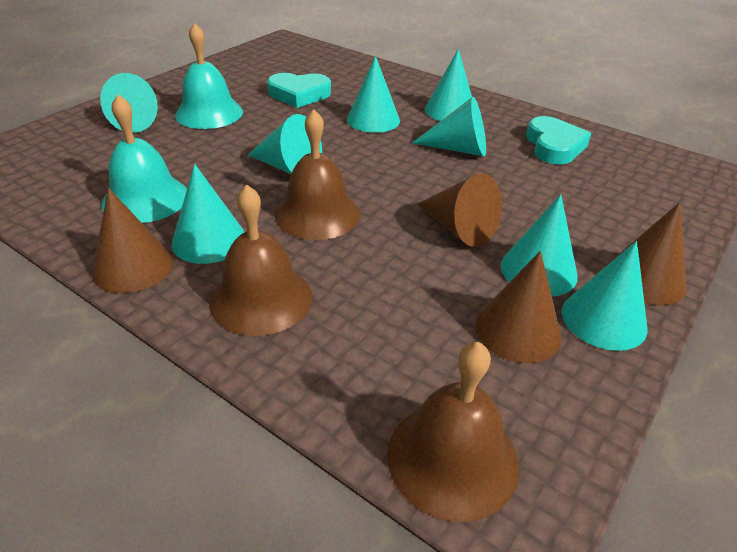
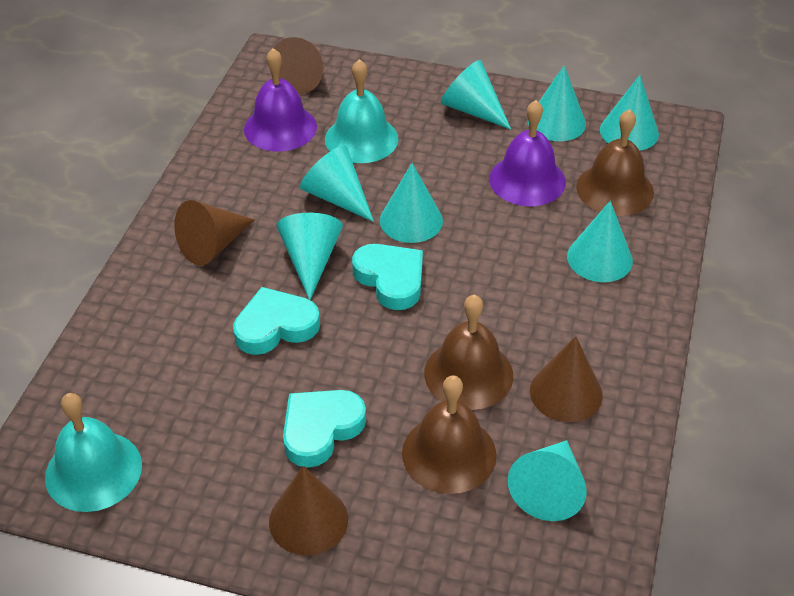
purple bell: 0 -> 2
turquoise heart: 2 -> 3

